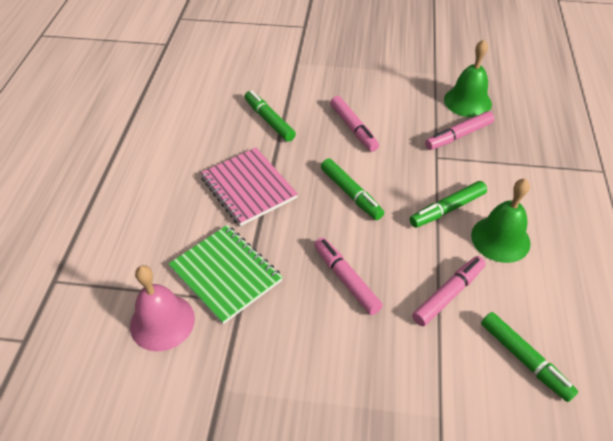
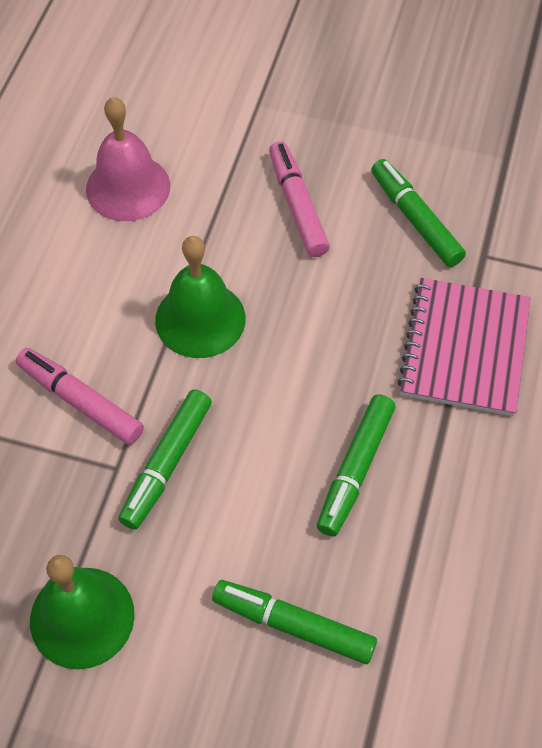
green notebook: 1 -> 0
pink marker: 4 -> 2

